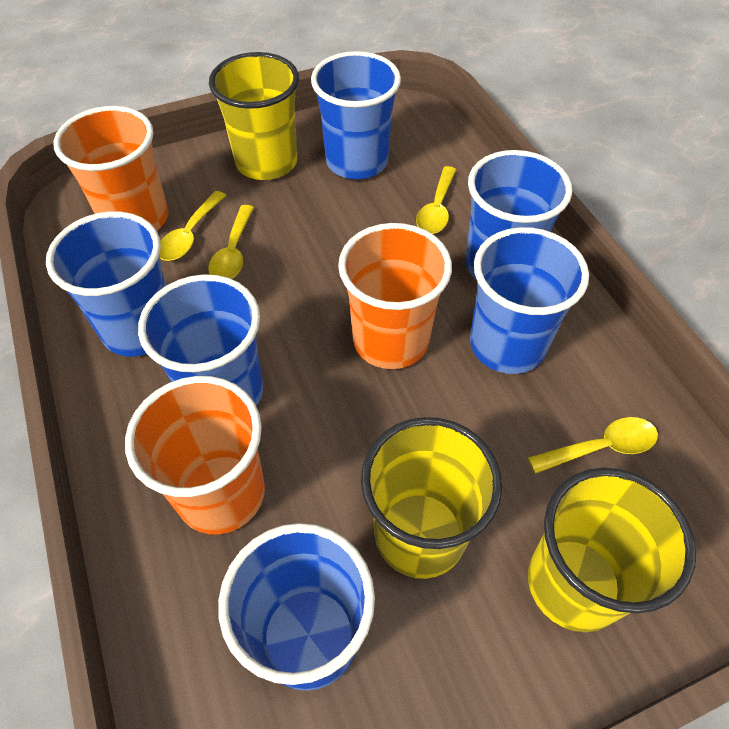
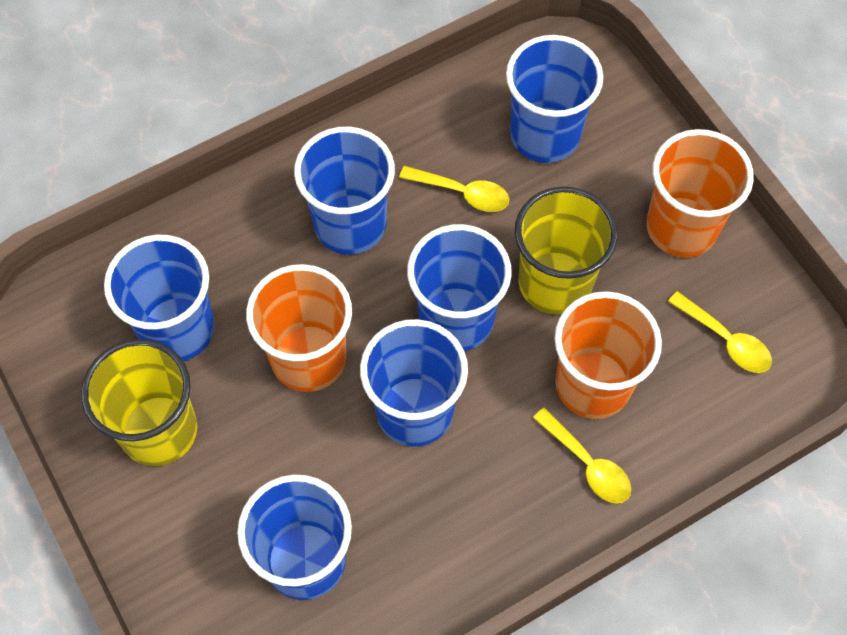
yellow cup: 3 -> 2
yellow spoon: 4 -> 3

